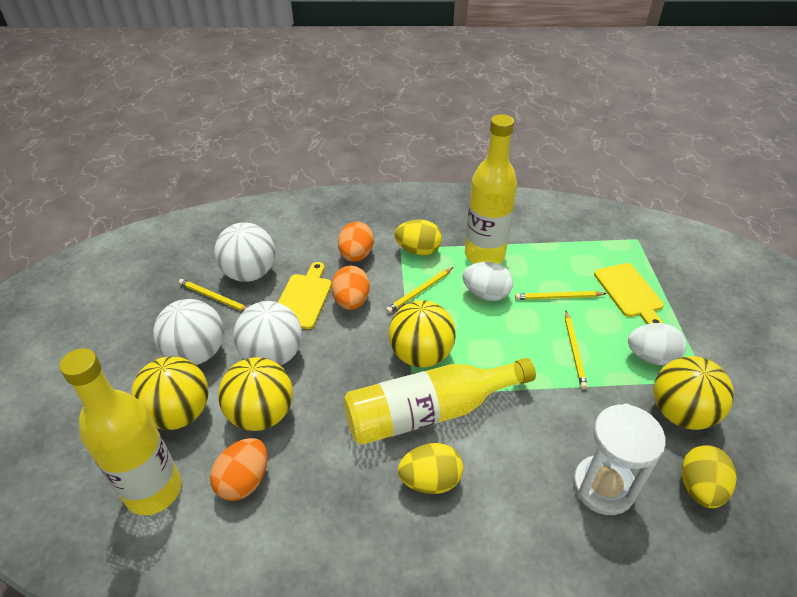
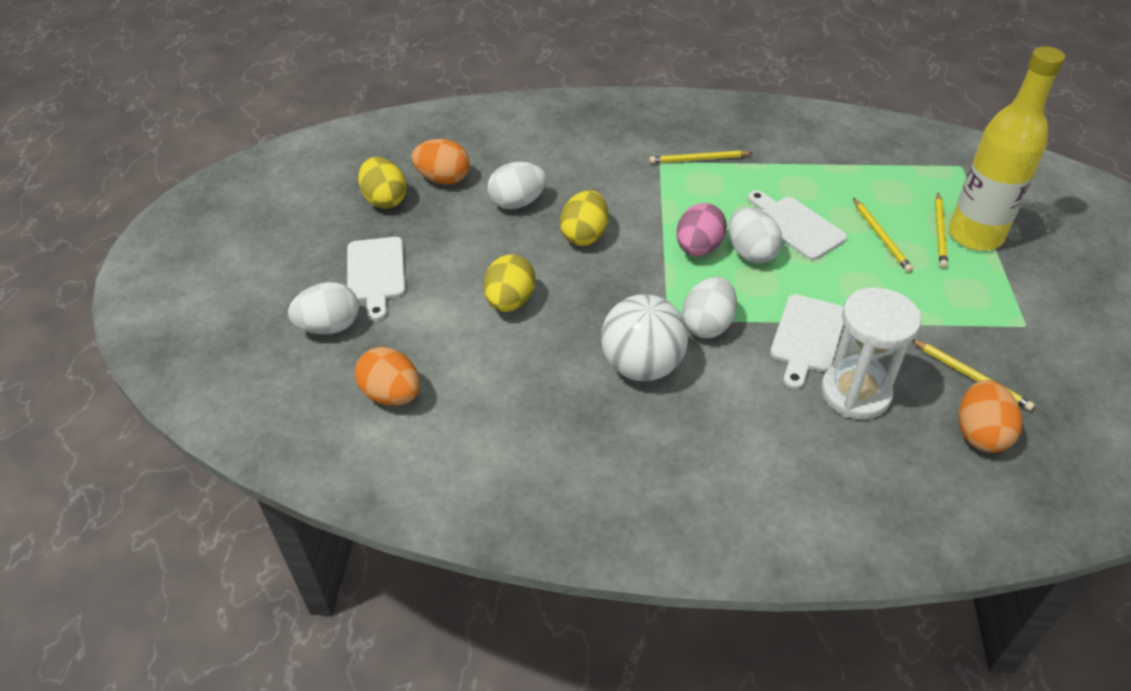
pink egg: 0 -> 1
white ball: 3 -> 1
white cutting board: 0 -> 3
white egg: 2 -> 4
yellow ball: 4 -> 0
yellow bottle: 3 -> 1
yellow cutting board: 2 -> 0

